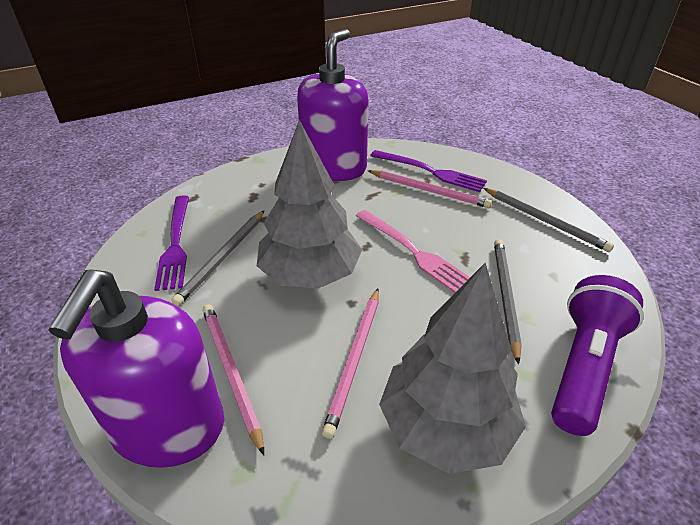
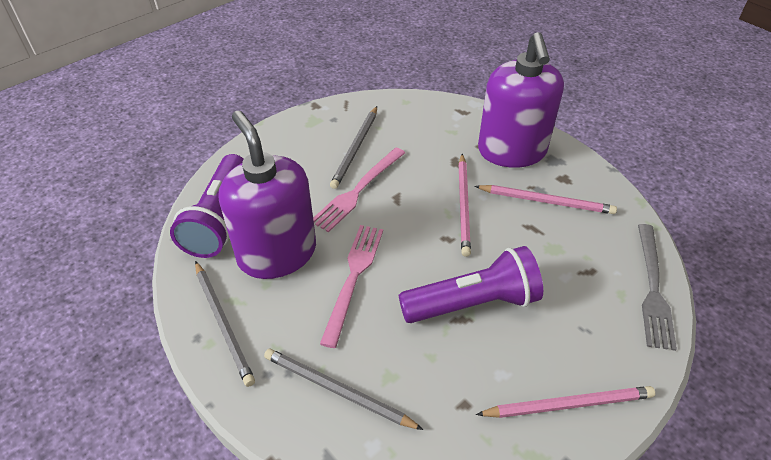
grey fork: 0 -> 1
grey tree: 2 -> 0
pink fork: 1 -> 2
purple flashlight: 1 -> 2
purple fork: 2 -> 0

